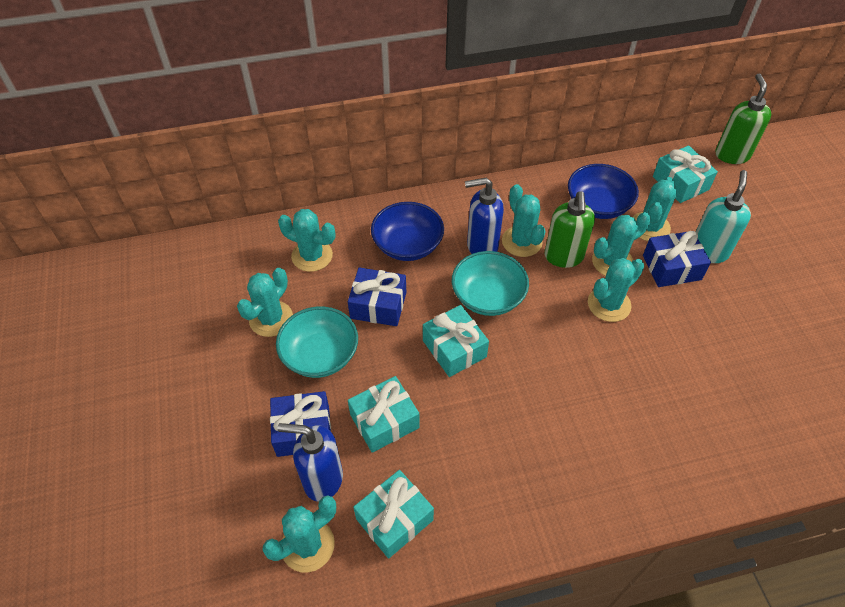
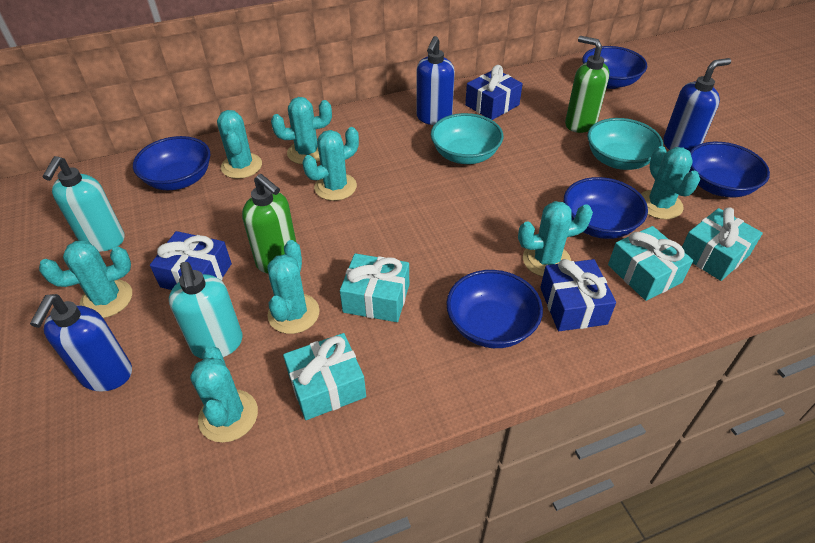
blue bowl: 2 -> 5
blue soap dispenser: 2 -> 3
turquoise cactus: 7 -> 8
turquoise soap dispenser: 1 -> 2

